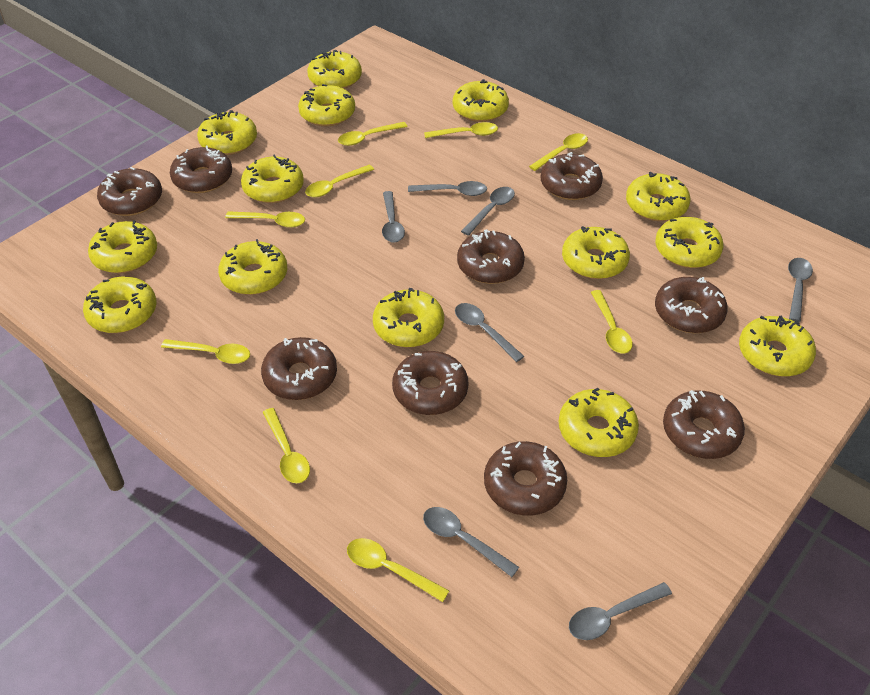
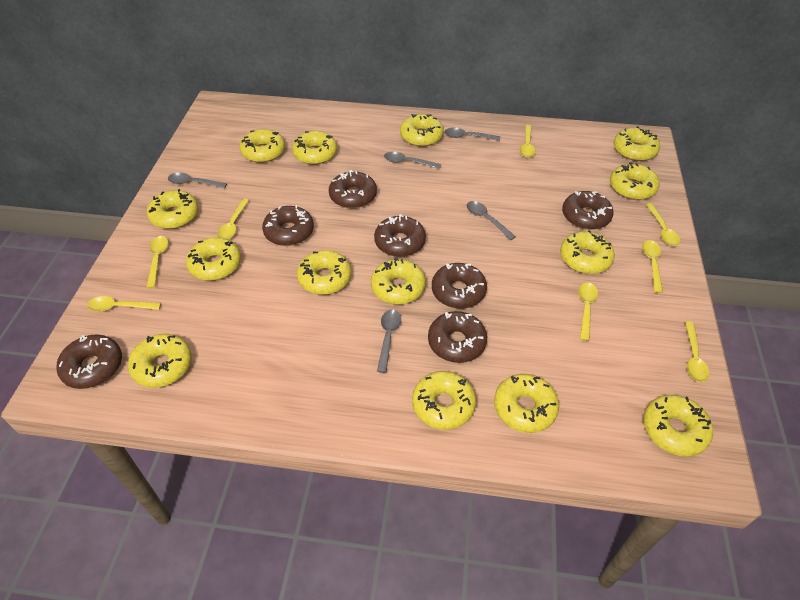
brown donut: 9 -> 7
grey spoon: 7 -> 5
yellow spoon: 9 -> 8

